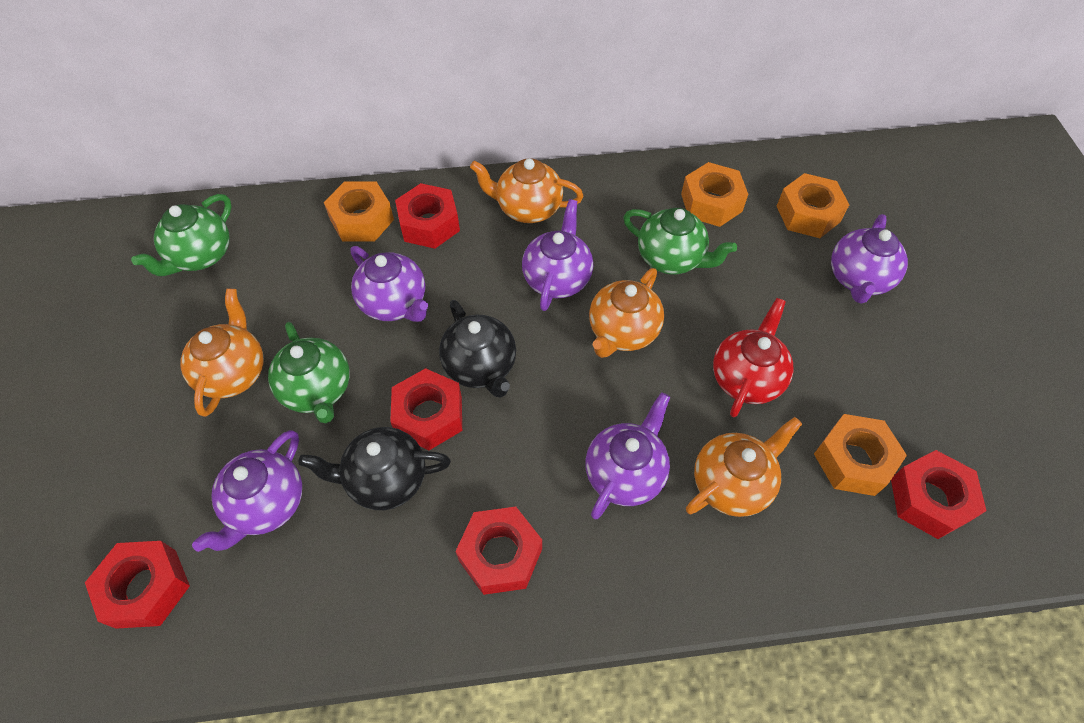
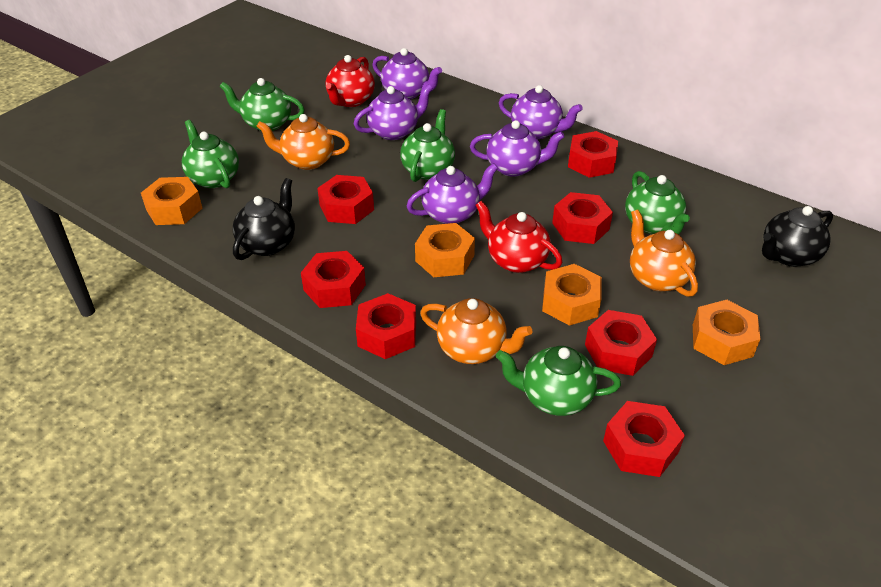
green teapot: 3 -> 5
orange teapot: 4 -> 3
red nut: 5 -> 7
red teapot: 1 -> 2

